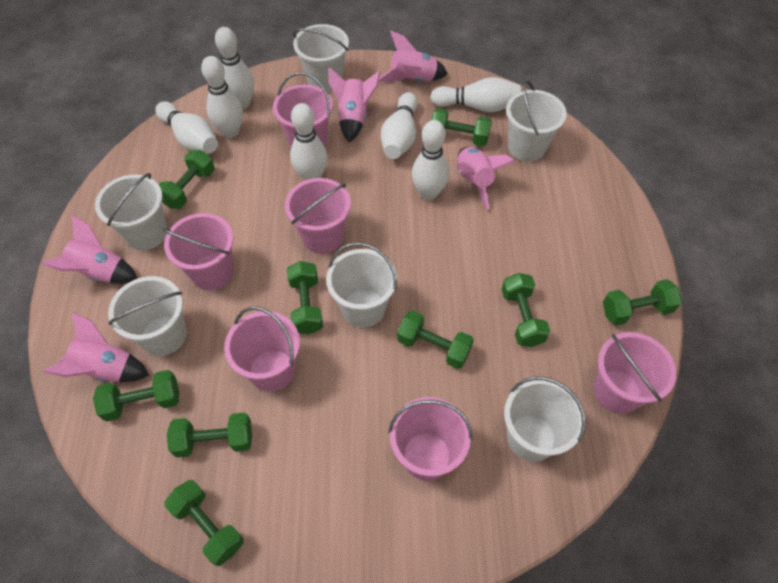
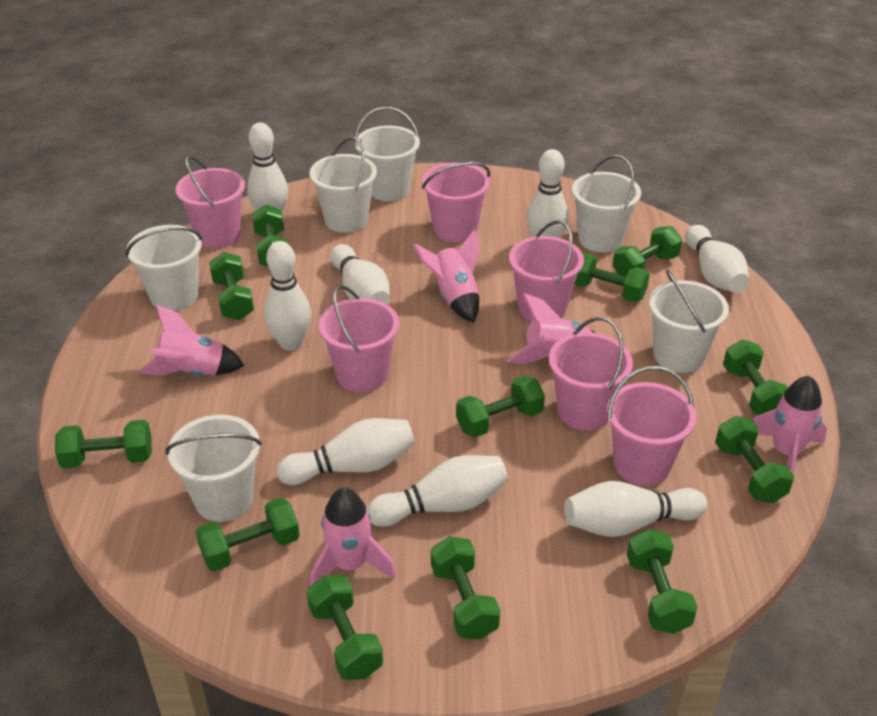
green dumbbell: 9 -> 12
white bowling pin: 7 -> 8

